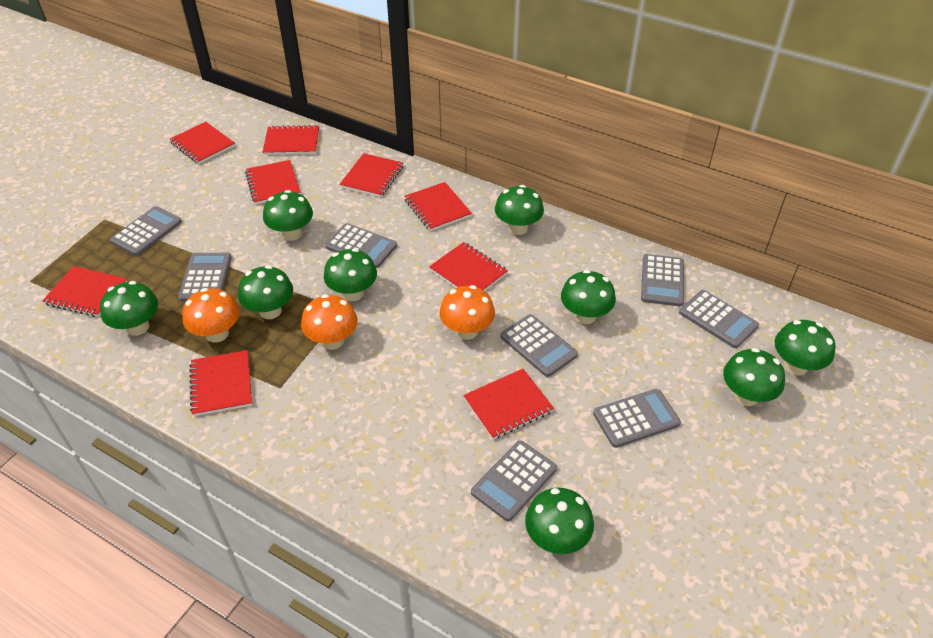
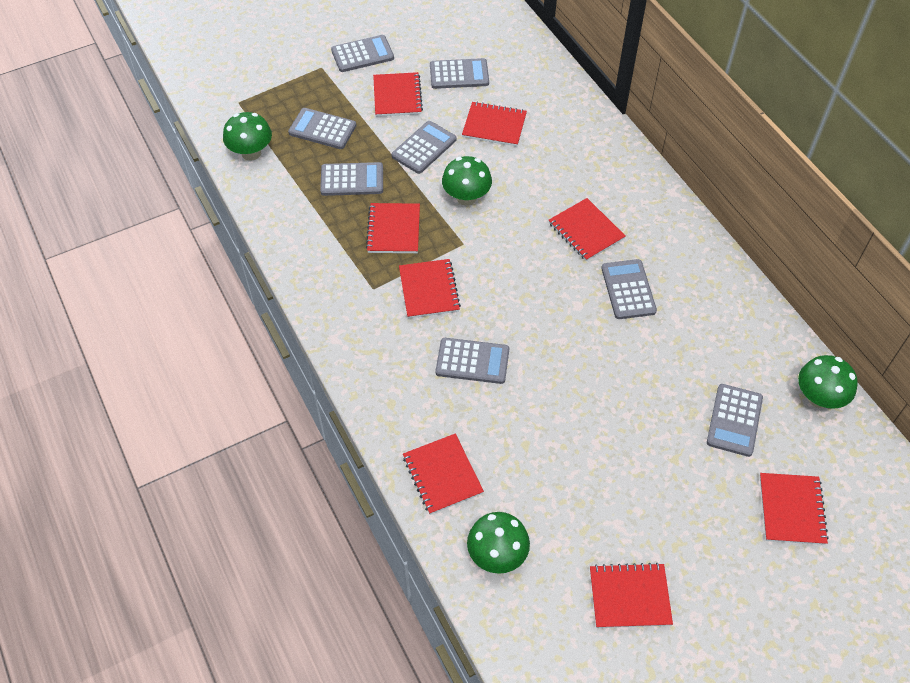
green mushroom: 9 -> 4
orange mushroom: 3 -> 0
red notebook: 9 -> 8

